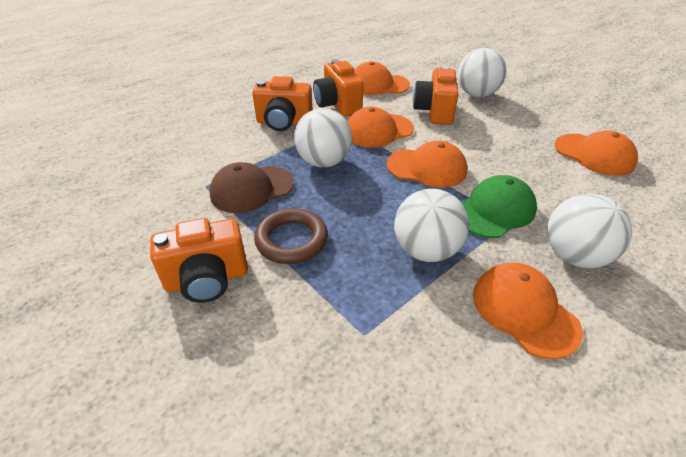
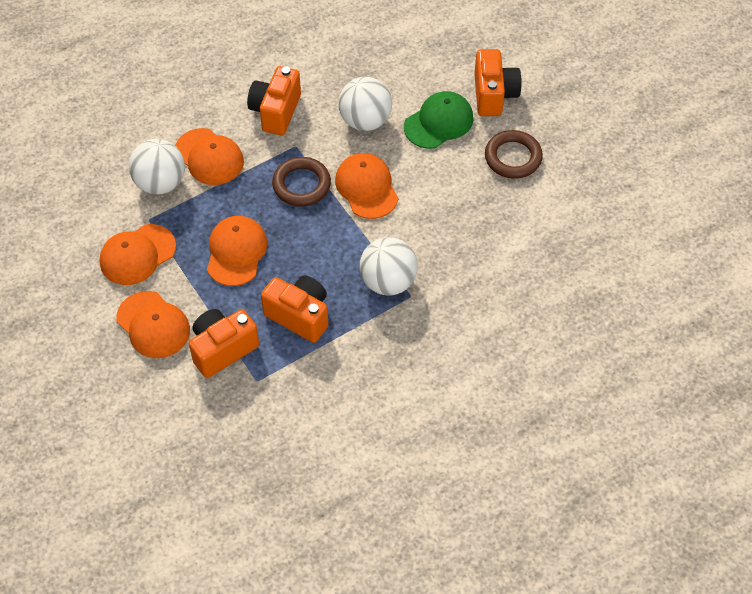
brown cap: 1 -> 0
brown ring: 1 -> 2
white ball: 4 -> 3

